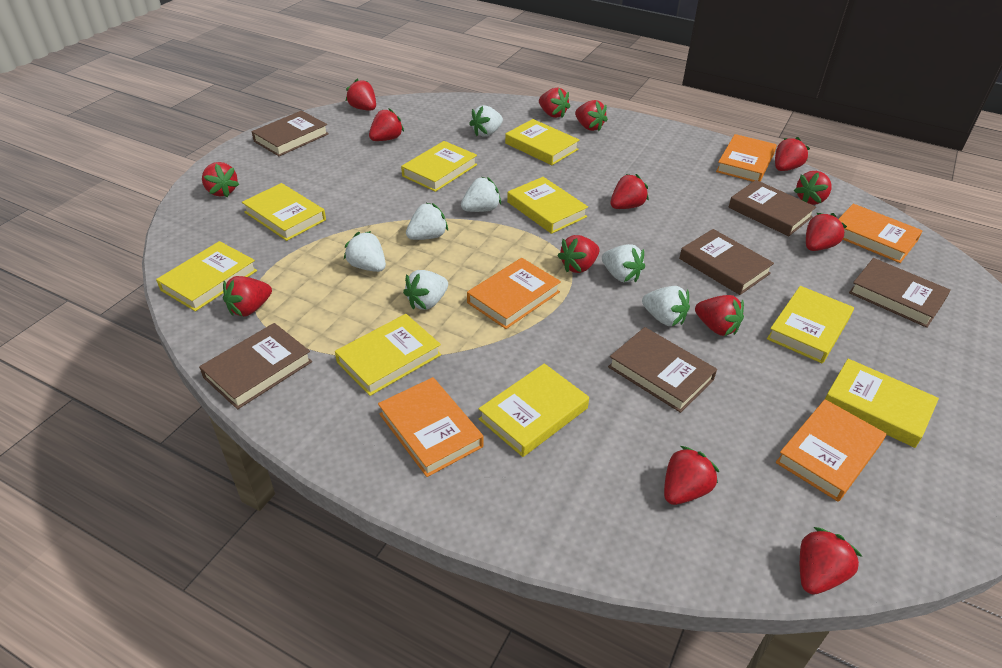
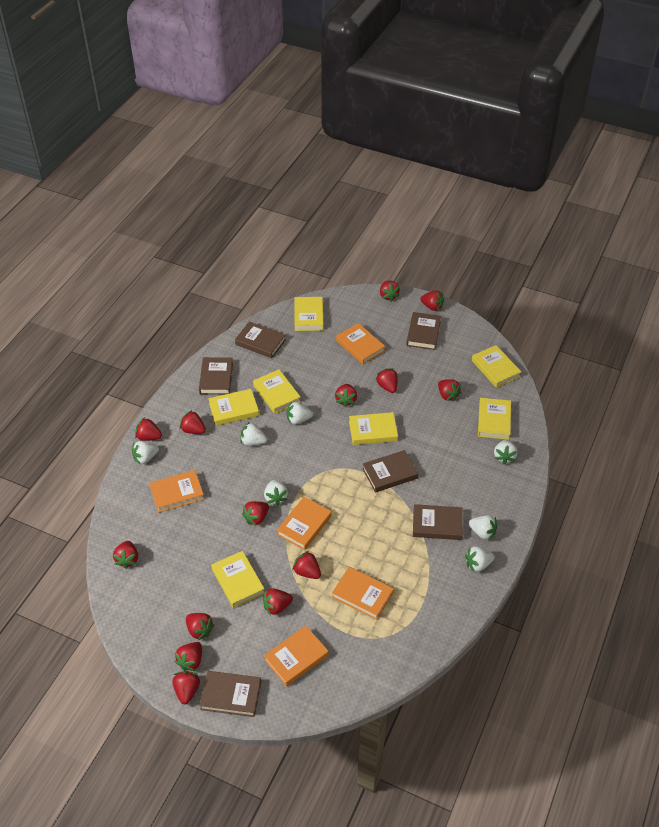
yellow book: 9 -> 7

